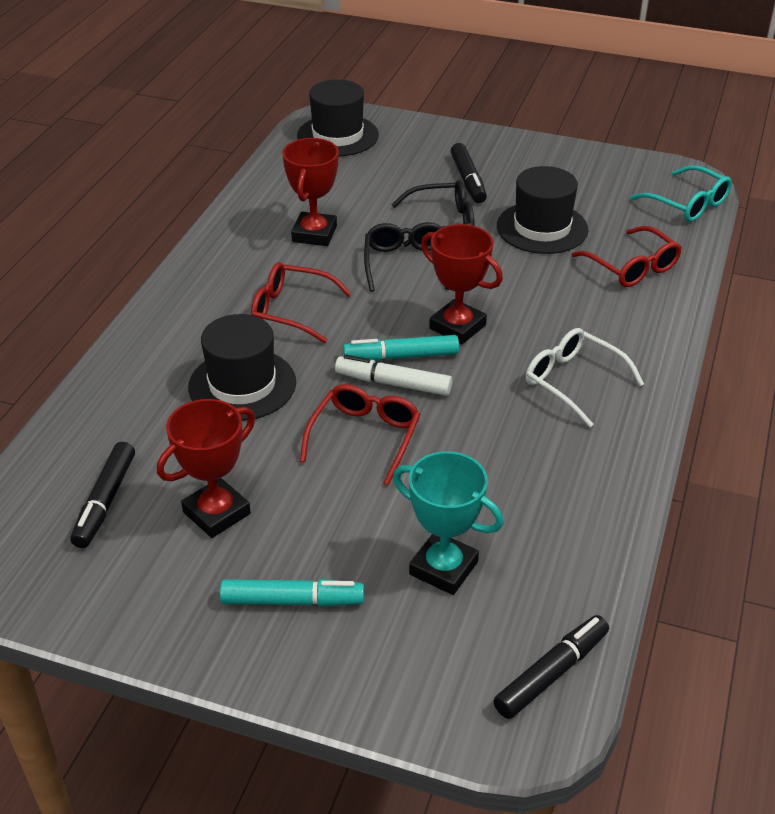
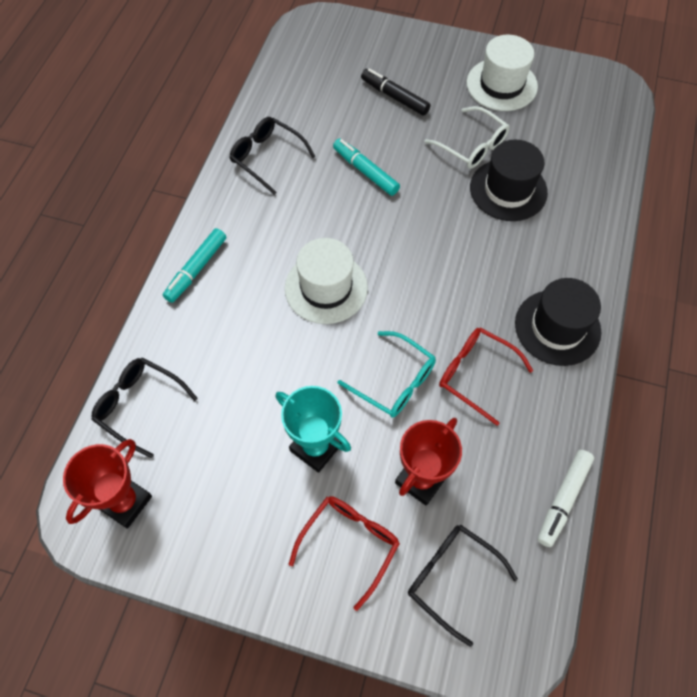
black glasses: 2 -> 3
black hat: 3 -> 2
black marker: 3 -> 1
red glasses: 3 -> 2
red trophy: 3 -> 2
white hat: 0 -> 2

